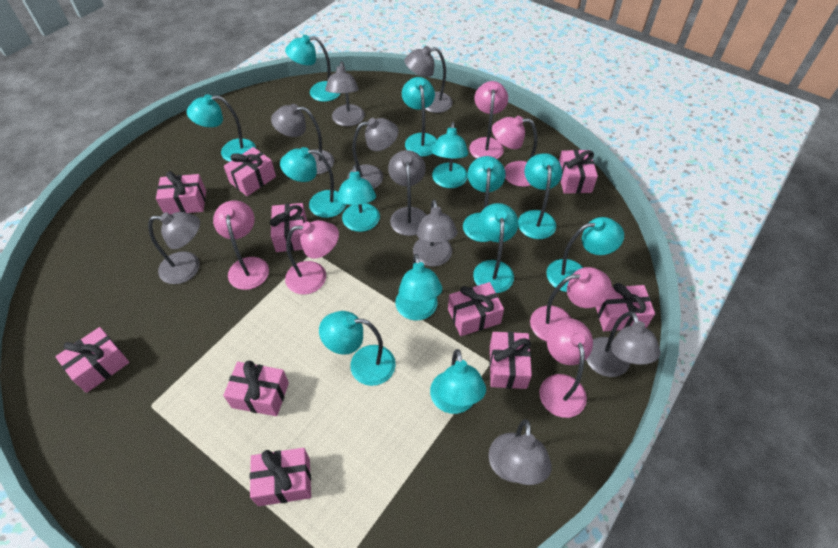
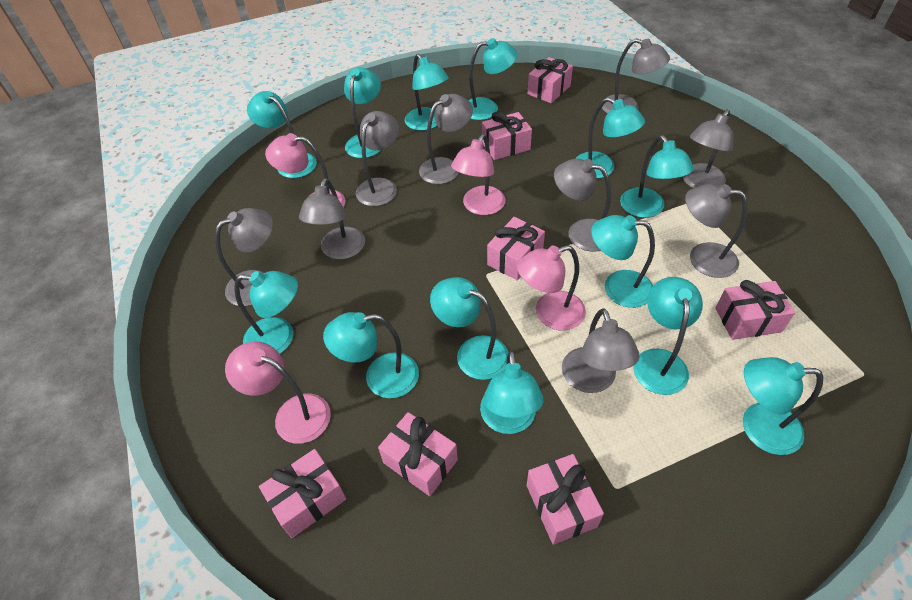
pink gift: 10 -> 7
pink lamp: 6 -> 4

